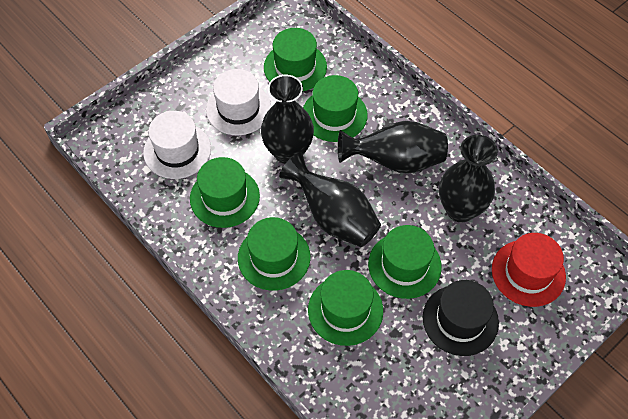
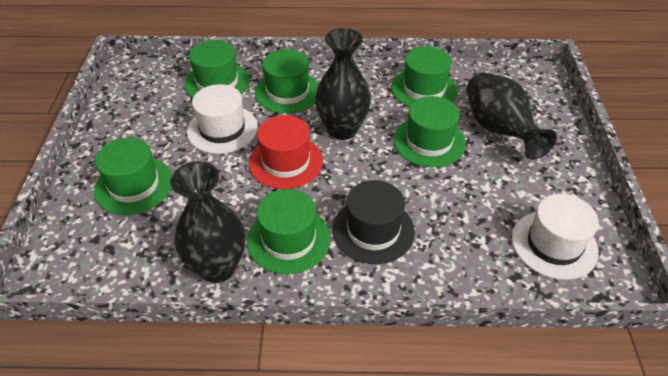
black vase: 4 -> 3

